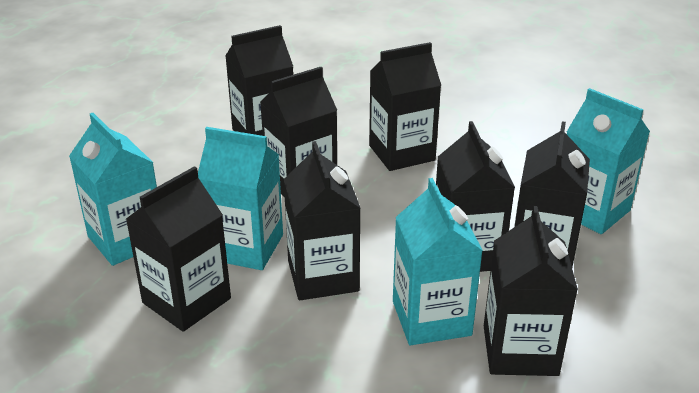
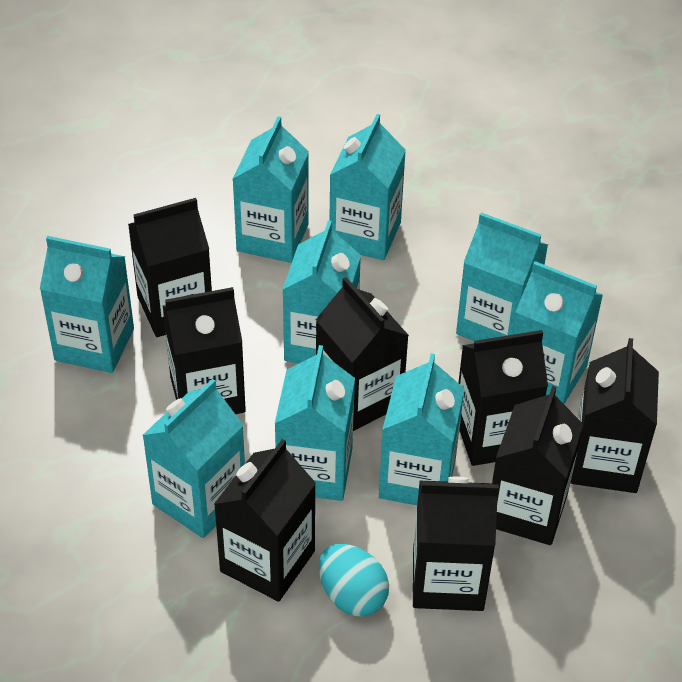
turquoise carton: 4 -> 9
turquoise egg: 0 -> 1

